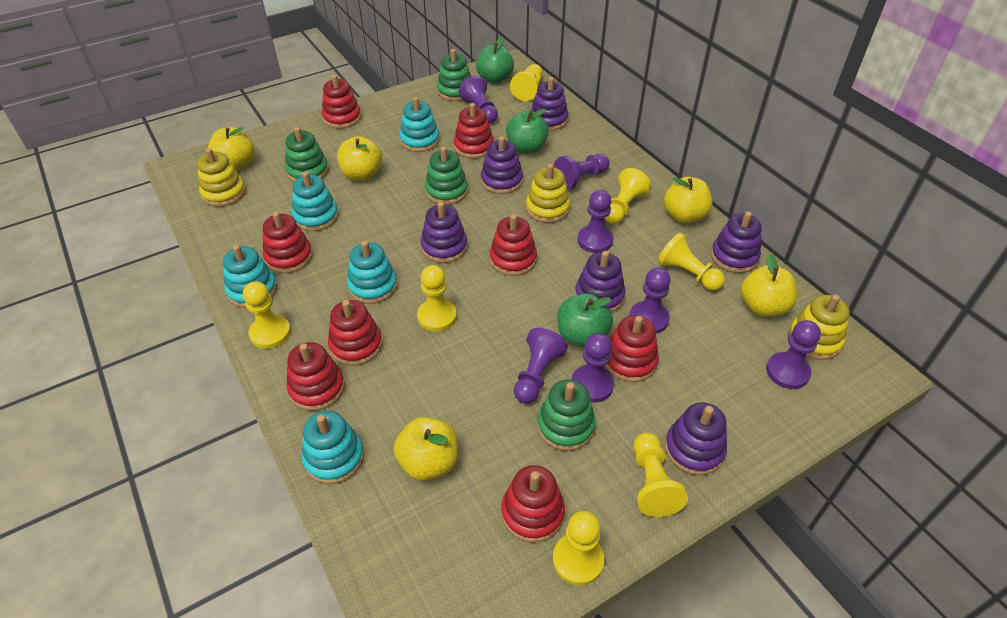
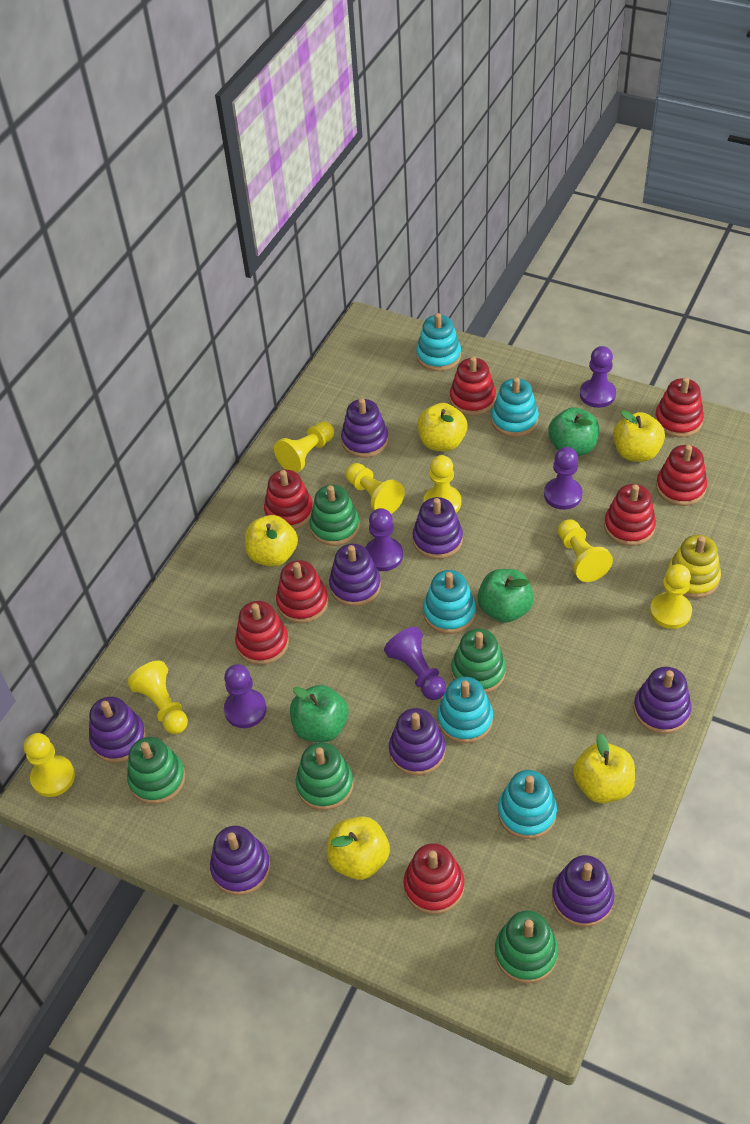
green stacking toy: 4 -> 5
purple pawn: 7 -> 5
purple stacking toy: 6 -> 8
yellow stacking toy: 3 -> 1

